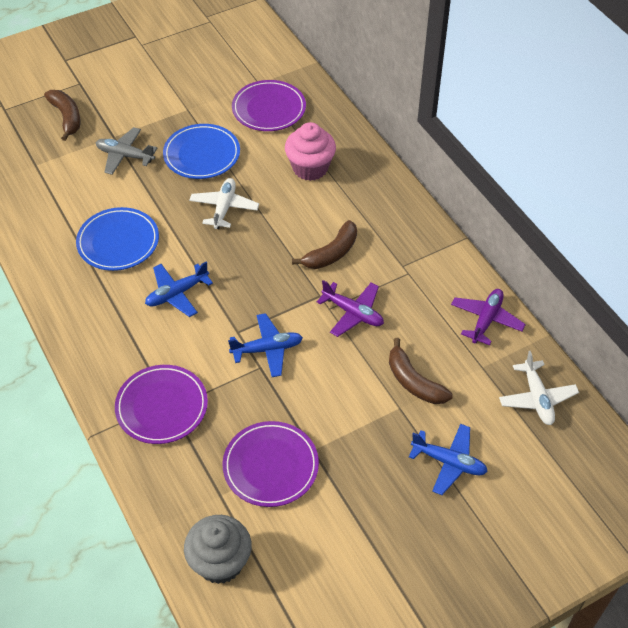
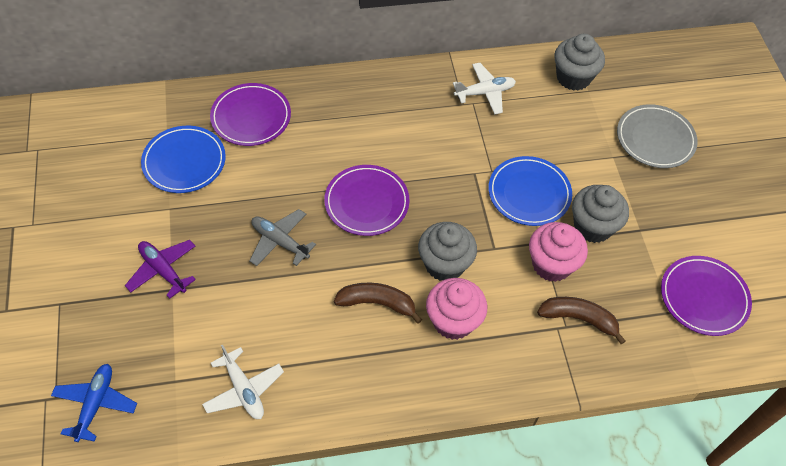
blue plane: 3 -> 1
brown banana: 3 -> 2
grey cupcake: 1 -> 3
grey plate: 0 -> 1
pink cupcake: 1 -> 2
purple plane: 2 -> 1

